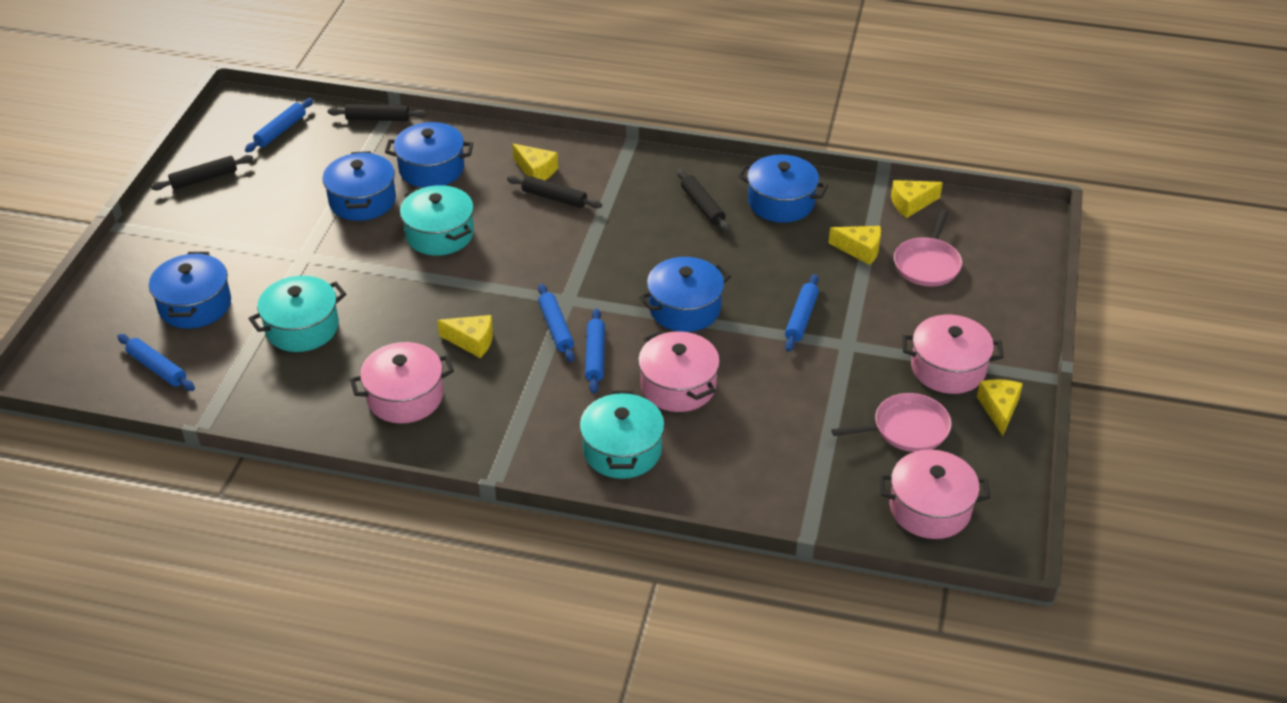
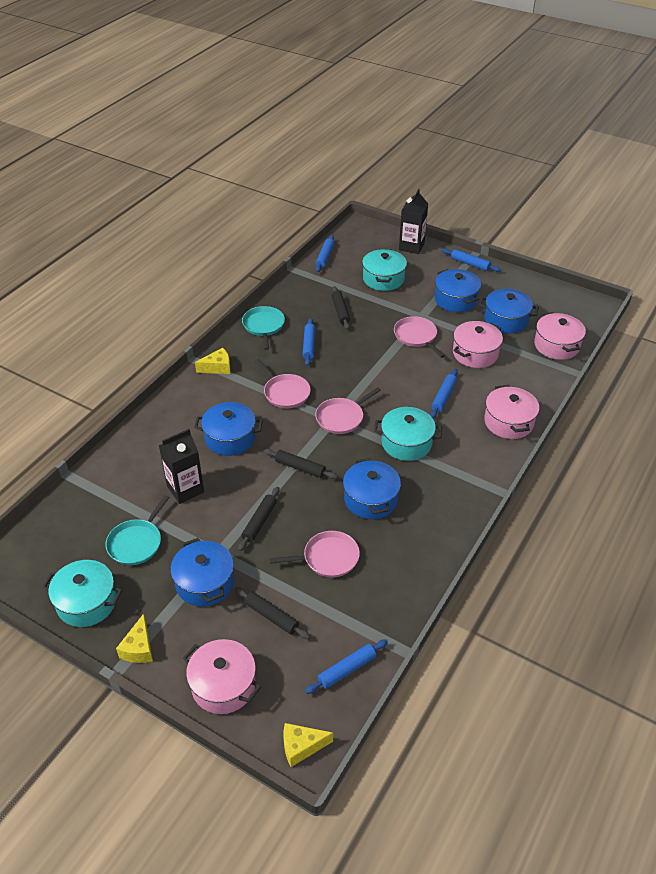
black carton: 0 -> 2
pink pan: 2 -> 4
turquoise pan: 0 -> 2
yellow cheese: 5 -> 3

